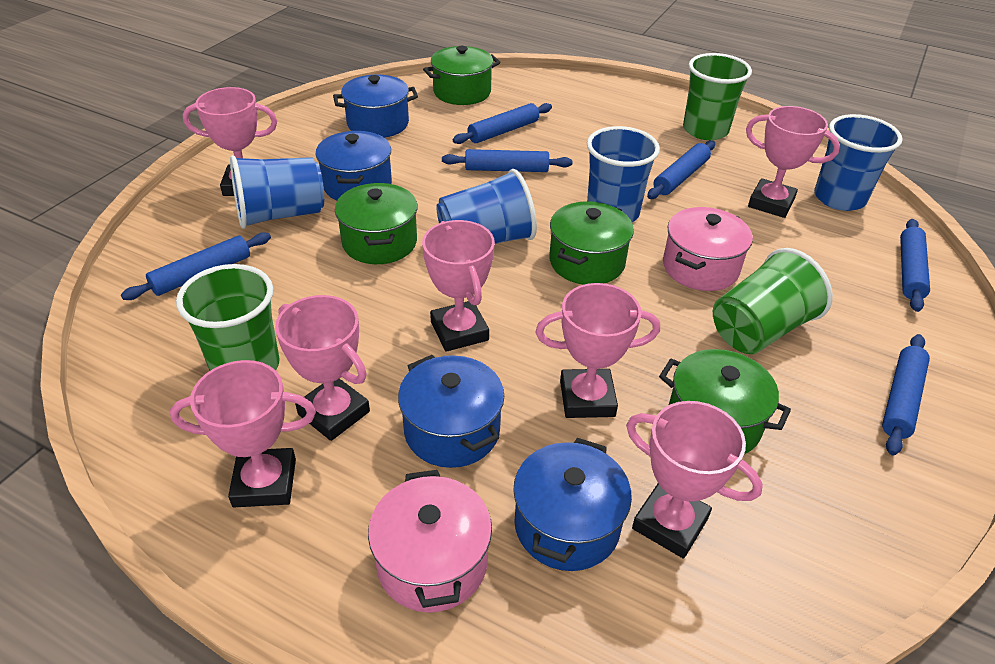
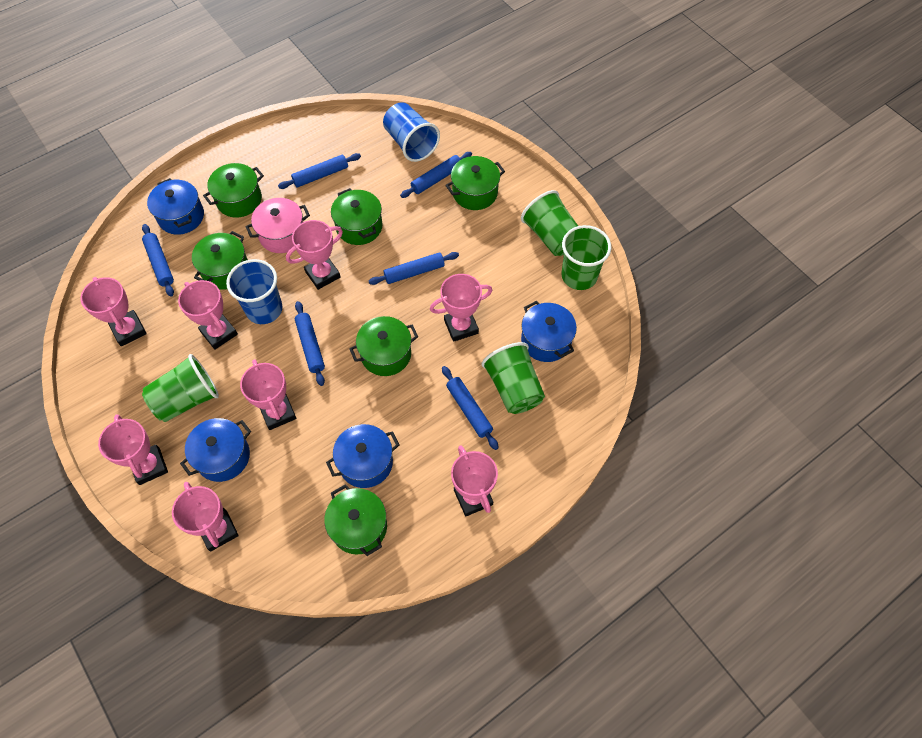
blue cup: 4 -> 2
green cup: 3 -> 4
green pot: 4 -> 6
pink pot: 2 -> 1
pink trophy: 7 -> 8

